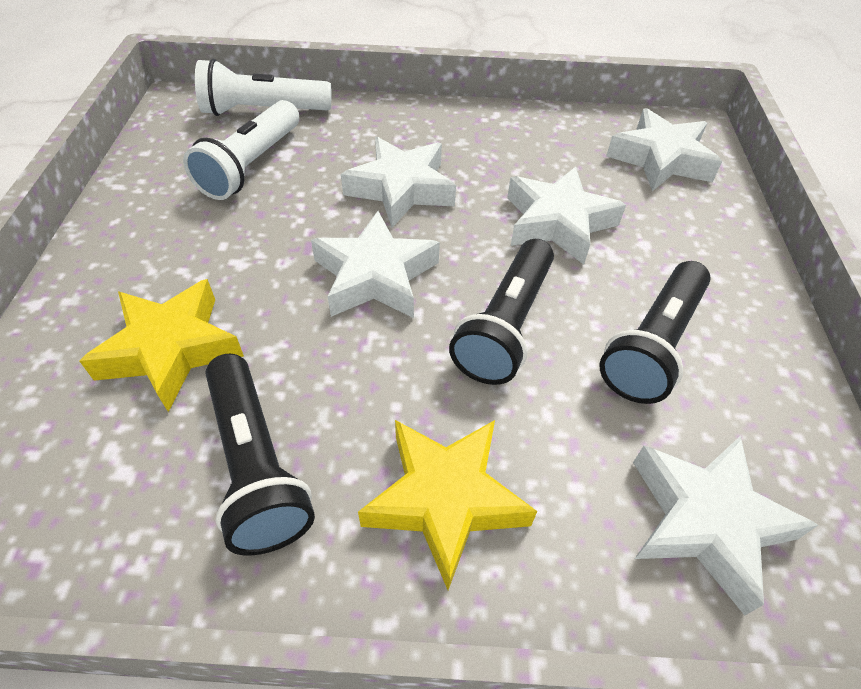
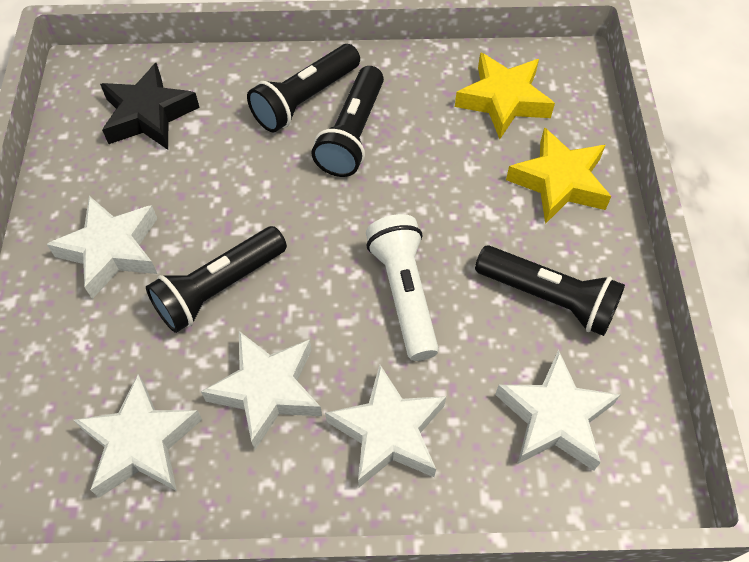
black flashlight: 3 -> 4
black star: 0 -> 1
white flashlight: 2 -> 1

